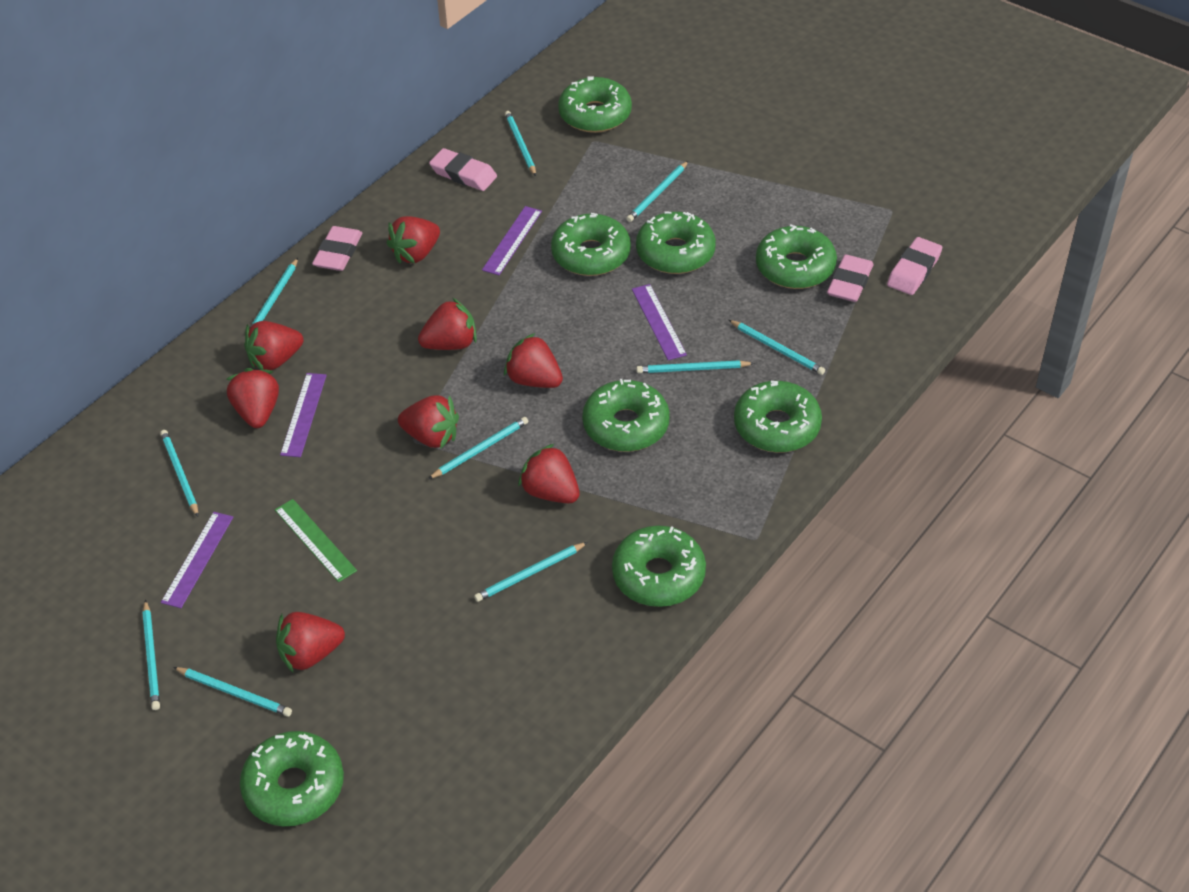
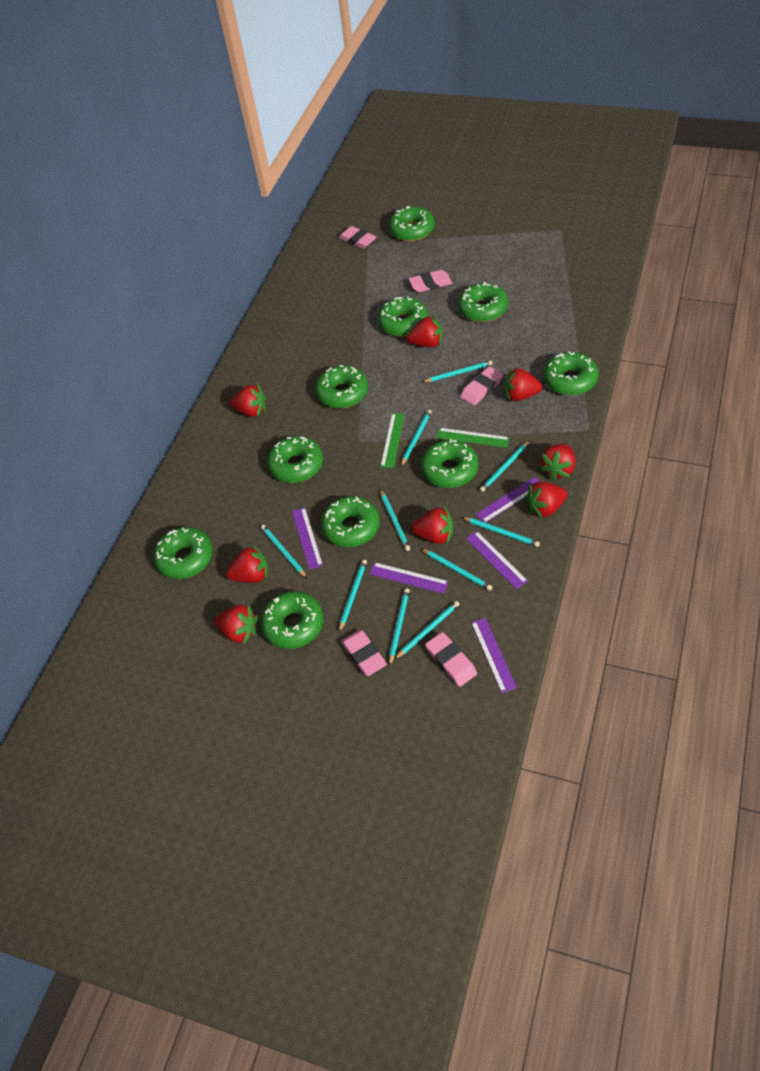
green donut: 8 -> 10
green ruler: 1 -> 2
pink eraser: 4 -> 5
purple ruler: 4 -> 5

